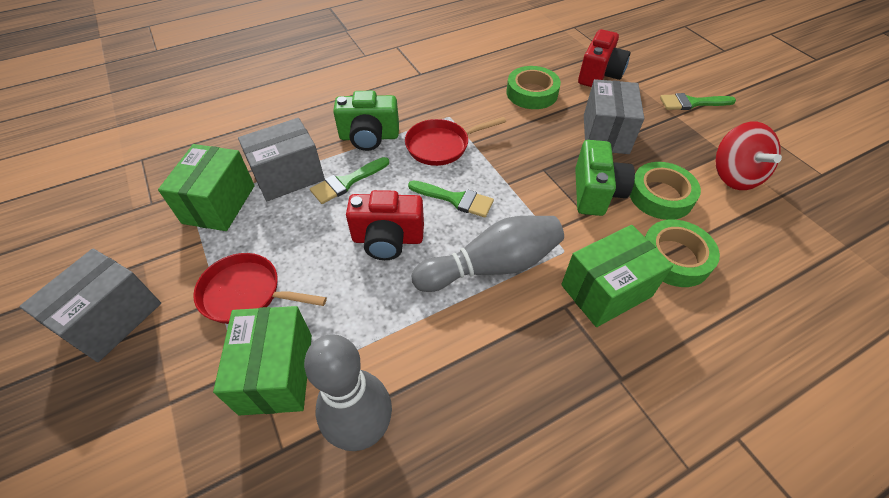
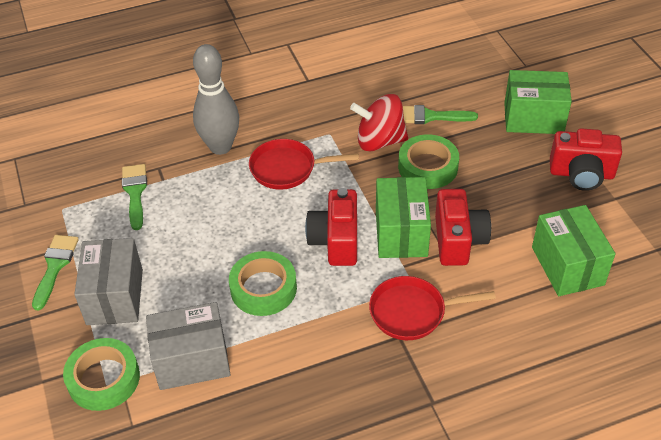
green camera: 2 -> 0
grey bowling pin: 2 -> 1
grey box: 3 -> 2
red camera: 2 -> 3

